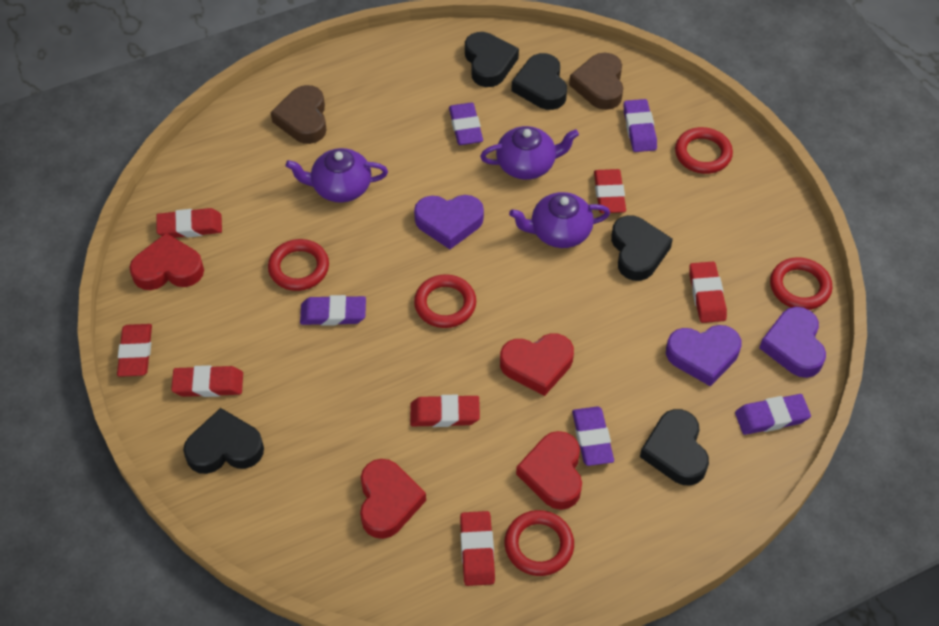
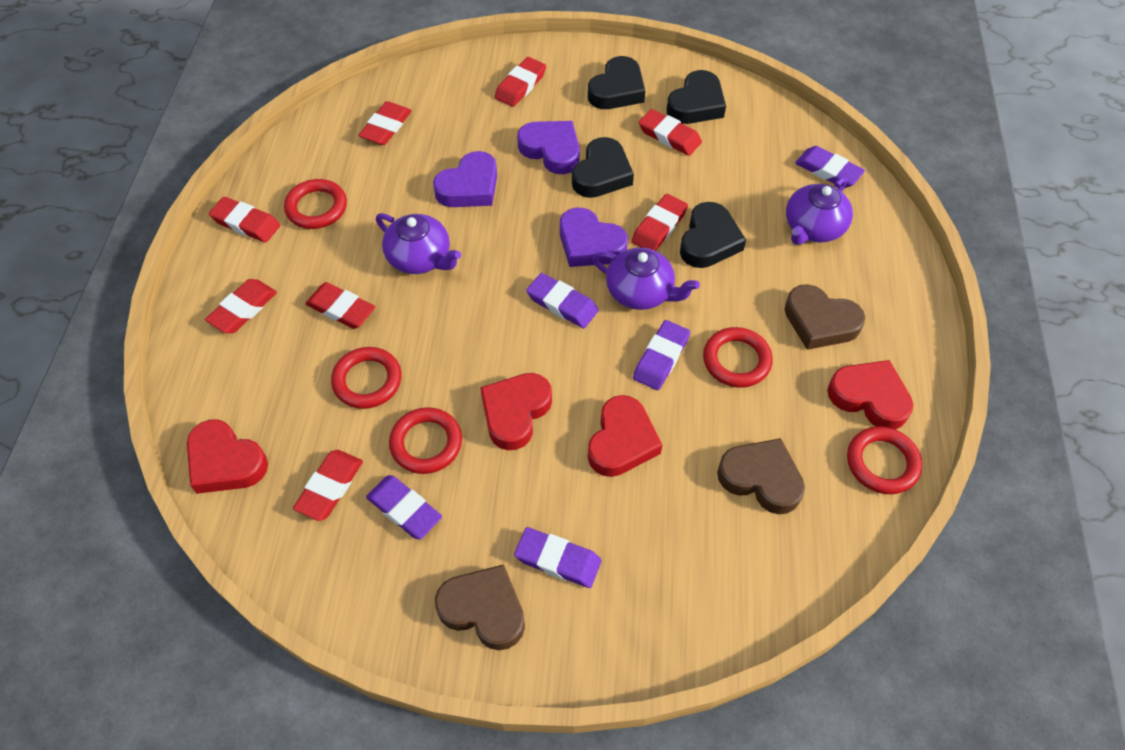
black heart: 5 -> 4
brown heart: 2 -> 3
red eraser: 7 -> 8

